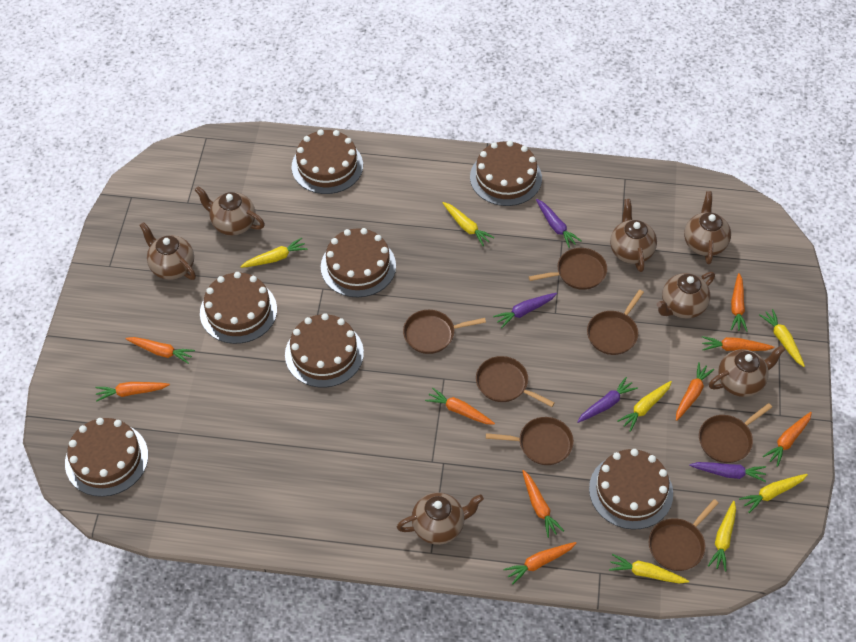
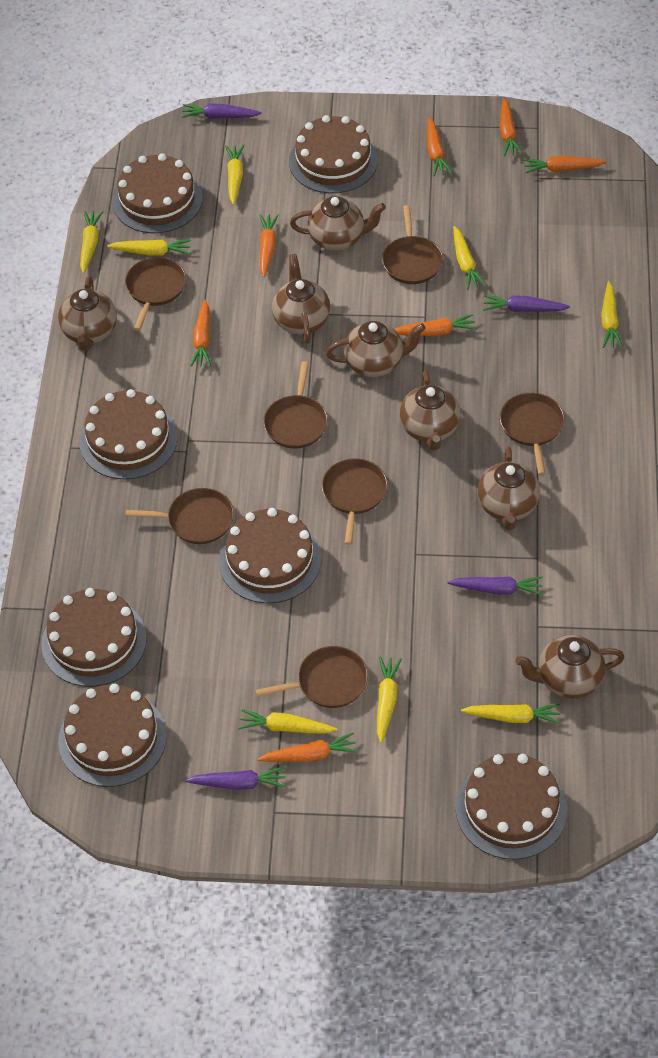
orange carrot: 9 -> 7
yellow carrot: 7 -> 8

